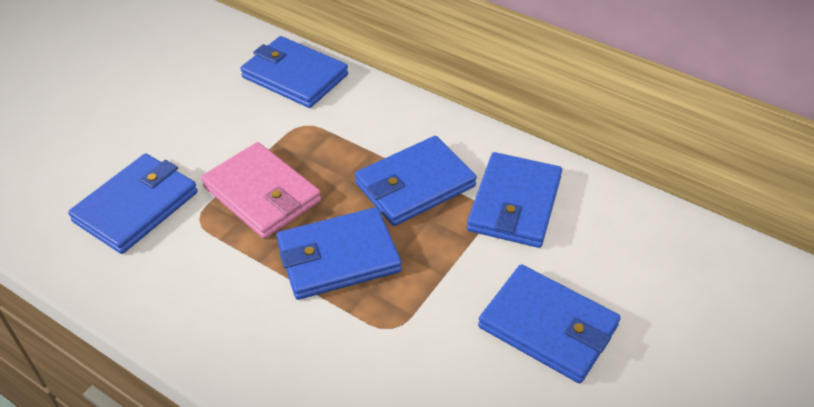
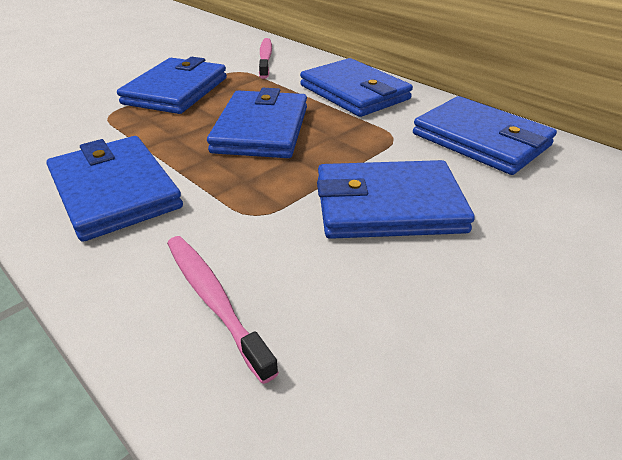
pink toothbrush: 0 -> 2
pink wallet: 1 -> 0

